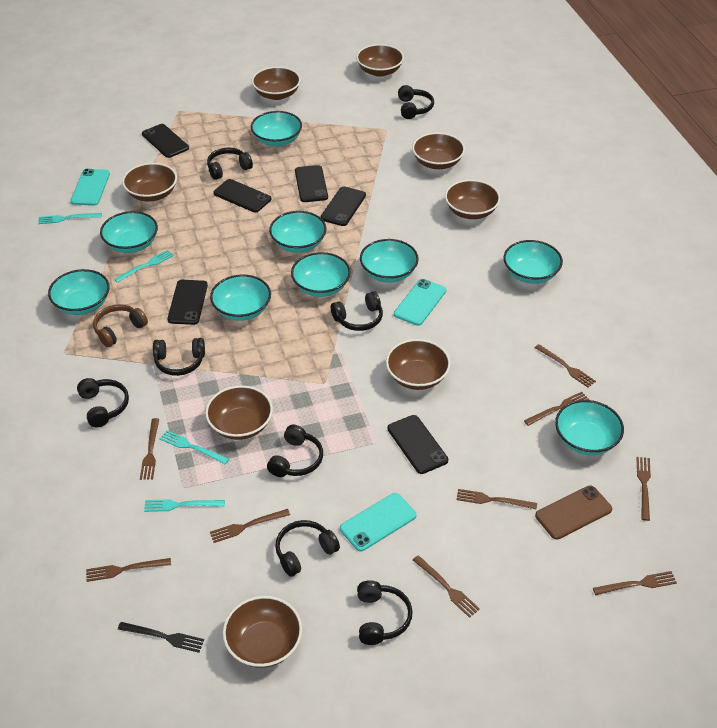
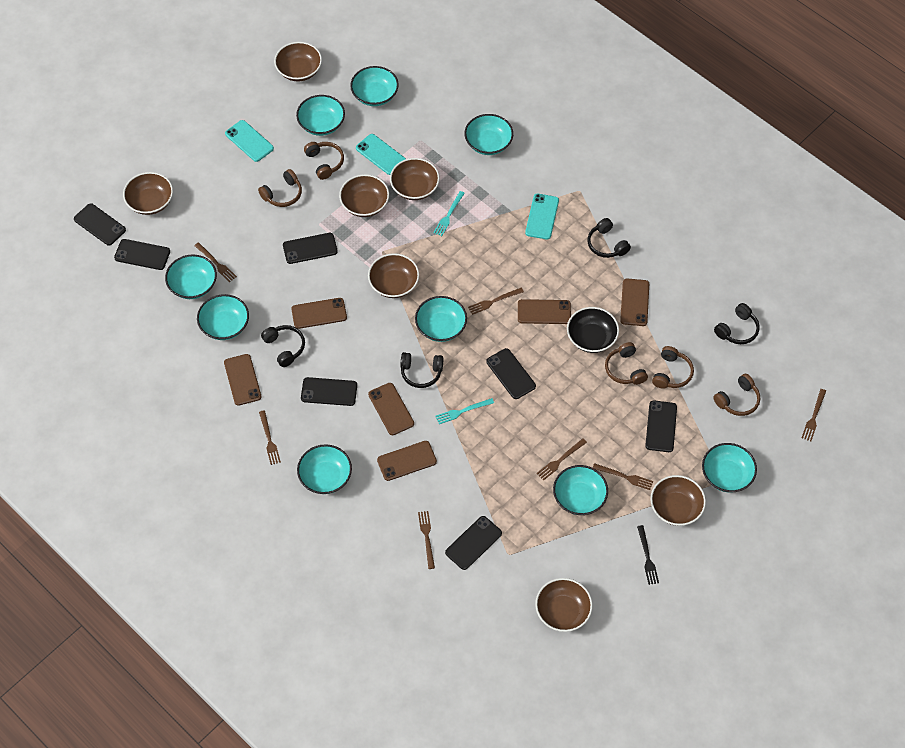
black bowl: 0 -> 1
black headphones: 8 -> 4
black phone: 6 -> 7
brown bowl: 8 -> 7
brown fork: 9 -> 7
brown headphones: 1 -> 5
brown phone: 1 -> 6
turquoise fork: 4 -> 2

